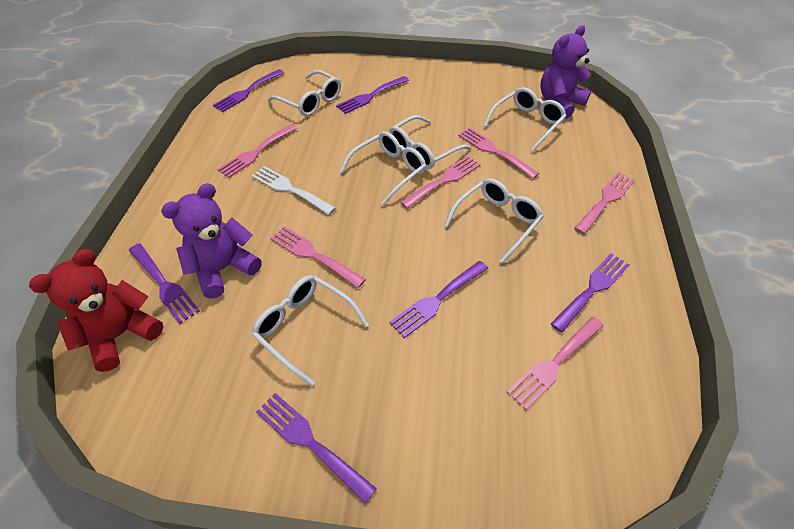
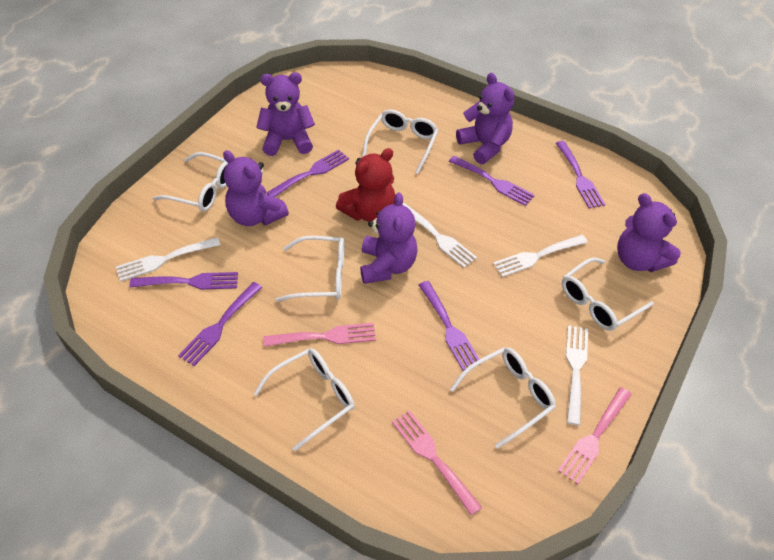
pink fork: 6 -> 3
purple teddy bear: 2 -> 5
white fork: 1 -> 4

